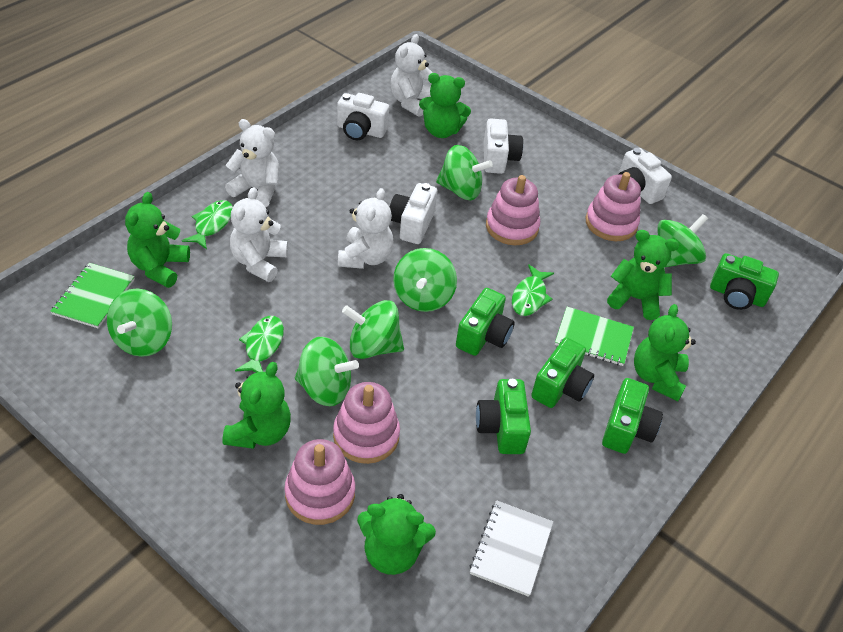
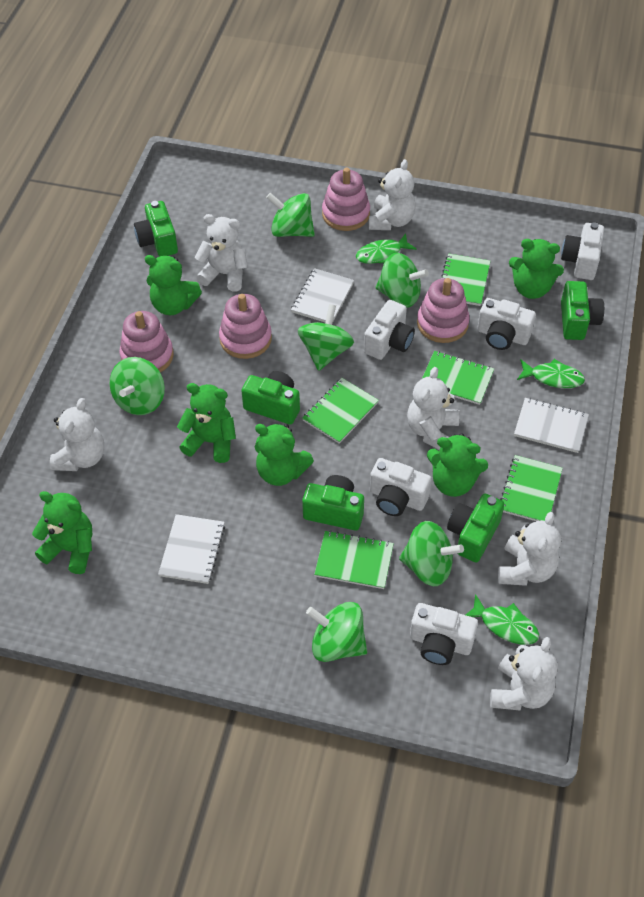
green notebook: 2 -> 5
white camera: 4 -> 5
white notebook: 1 -> 3
white teddy bear: 4 -> 6

